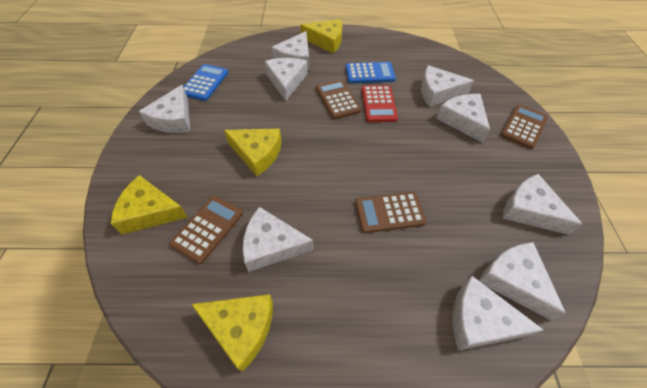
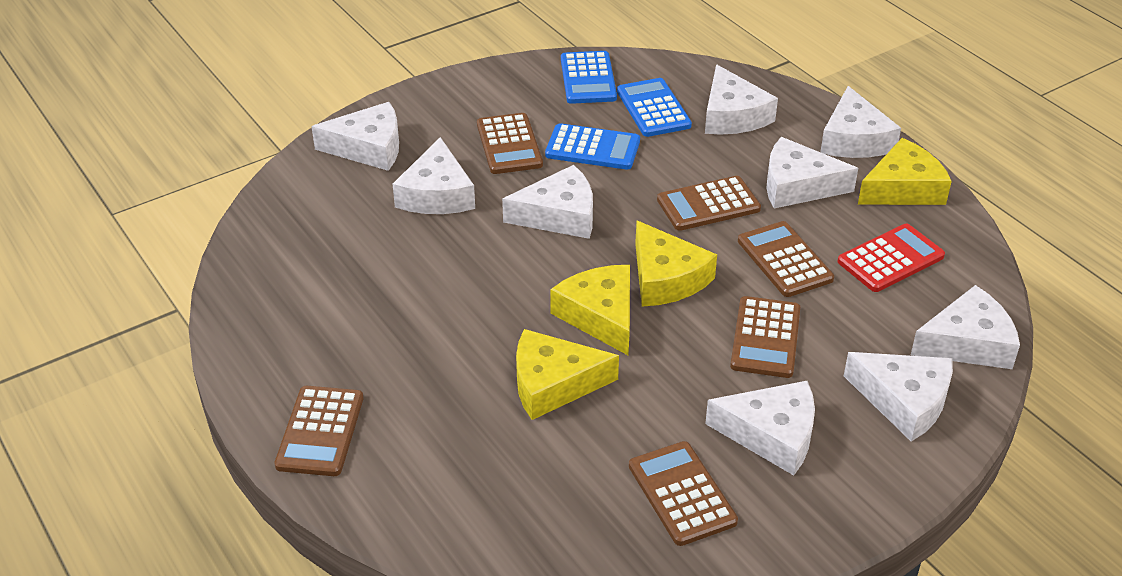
blue calculator: 2 -> 3
brown calculator: 4 -> 6

